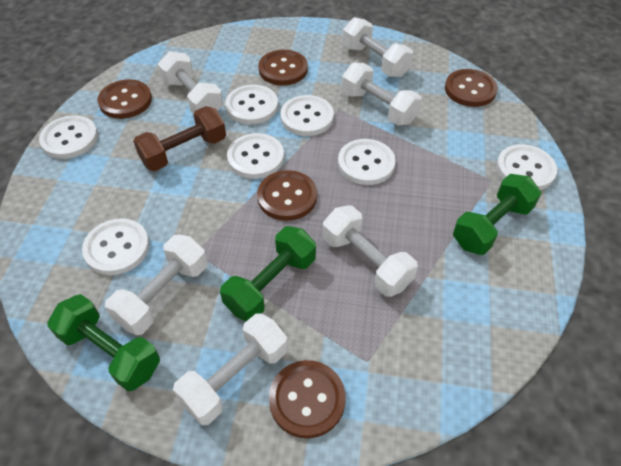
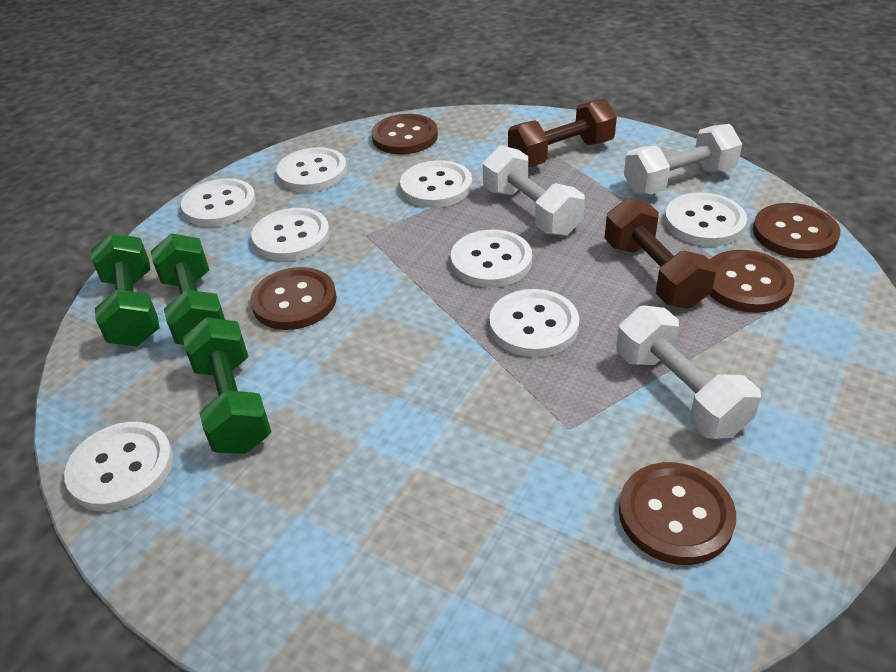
brown dumbbell: 1 -> 2
white button: 7 -> 8
white dumbbell: 6 -> 3

